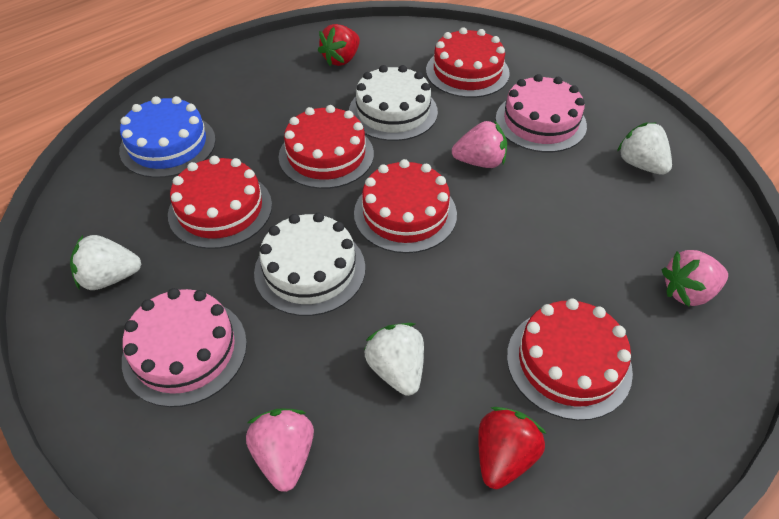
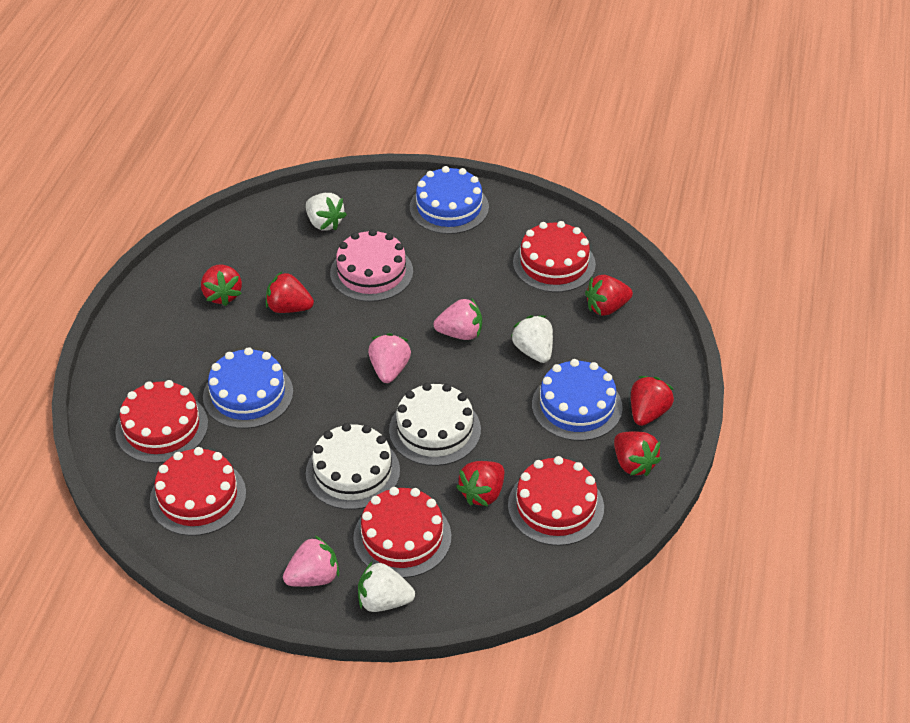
blue cake: 1 -> 3
pink cake: 2 -> 1
red strawberry: 2 -> 6

